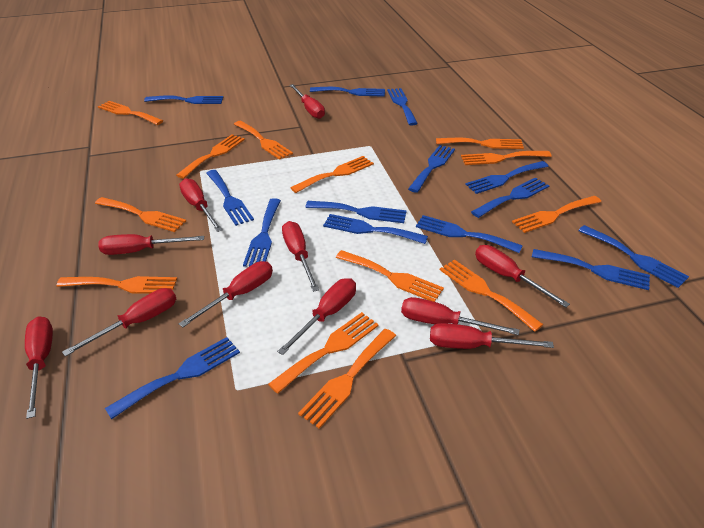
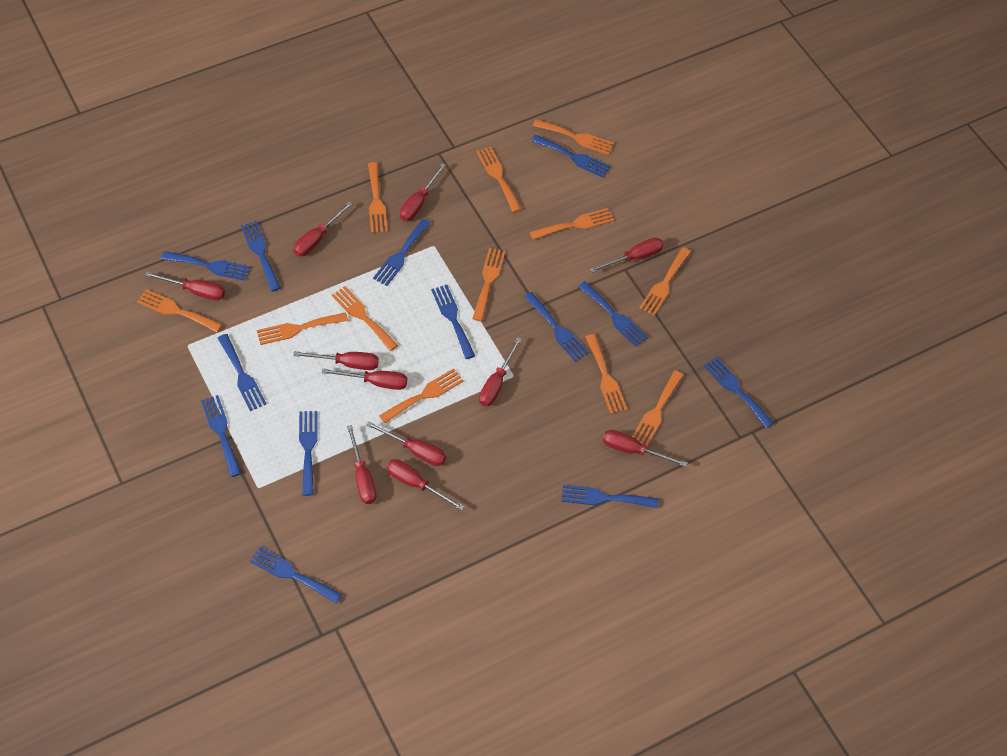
blue fork: 14 -> 13
orange fork: 13 -> 12

